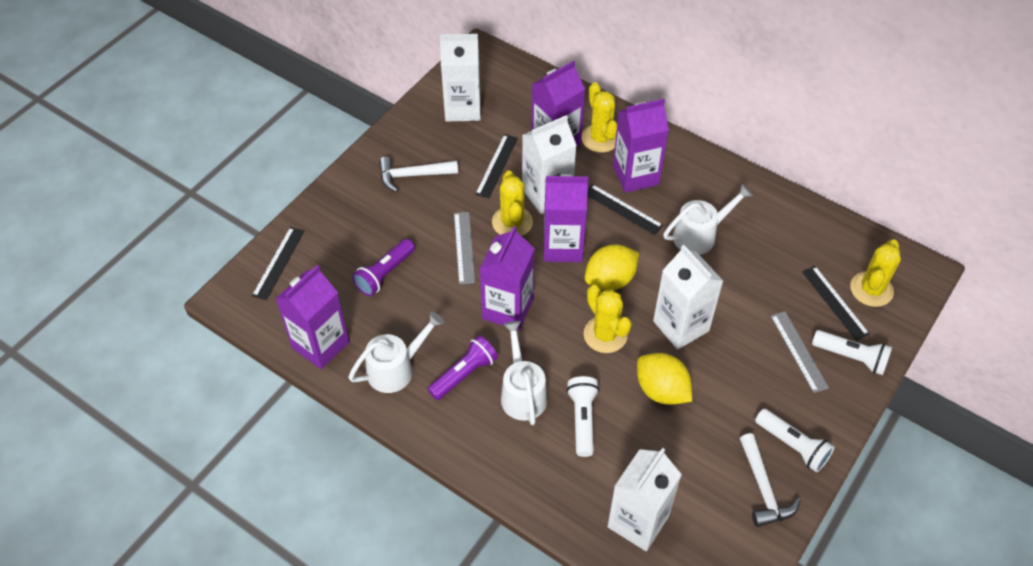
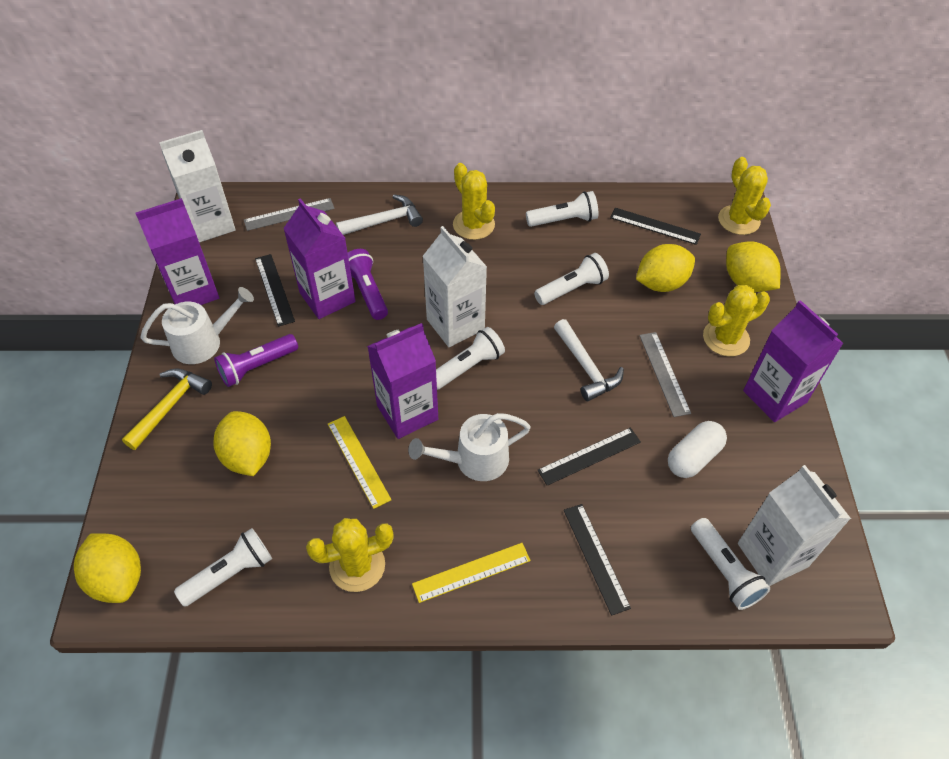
purple carton: 5 -> 4
white capsule: 0 -> 1
white carton: 4 -> 3
white flashlight: 3 -> 5
white watering can: 3 -> 2
yellow hammer: 0 -> 1
yellow lemon: 2 -> 4
yellow ruler: 0 -> 2

